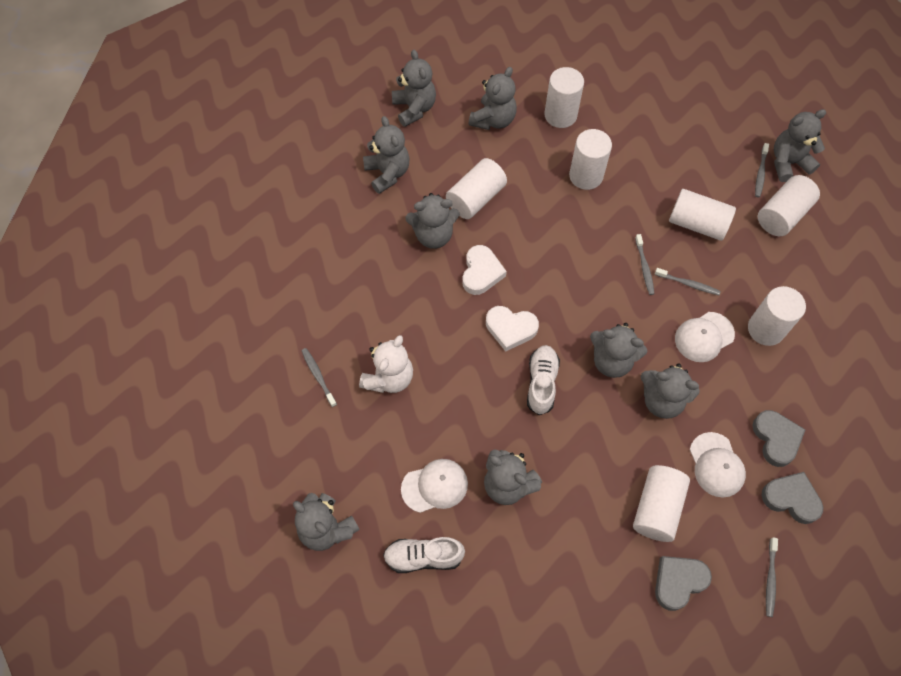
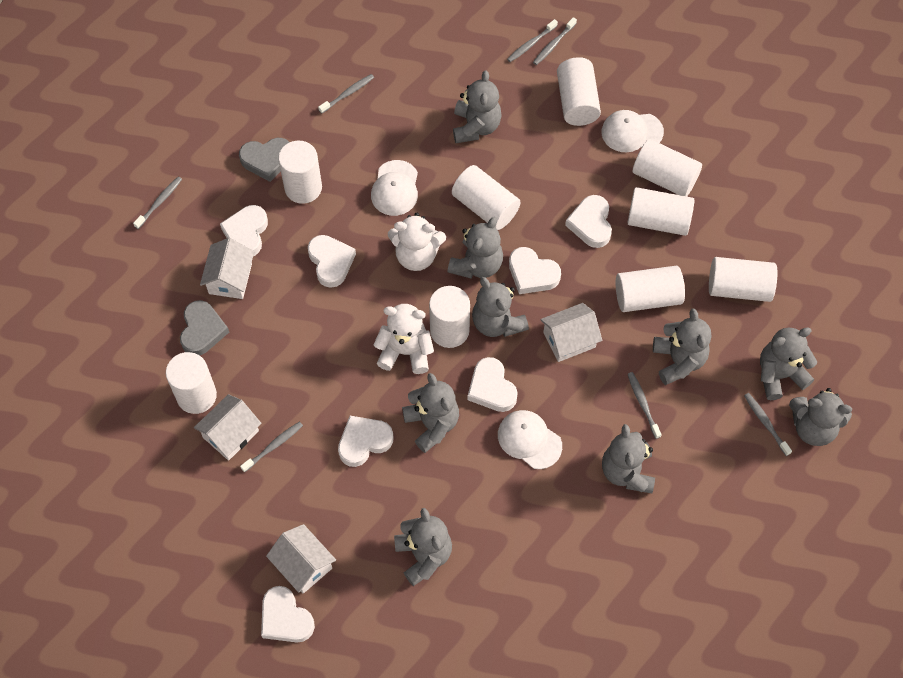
grey heart: 3 -> 2
grey toothbrush: 5 -> 7
white cylinder: 7 -> 9
white heart: 2 -> 7
white house: 0 -> 4
white shoe: 2 -> 0
white teddy bear: 1 -> 2

